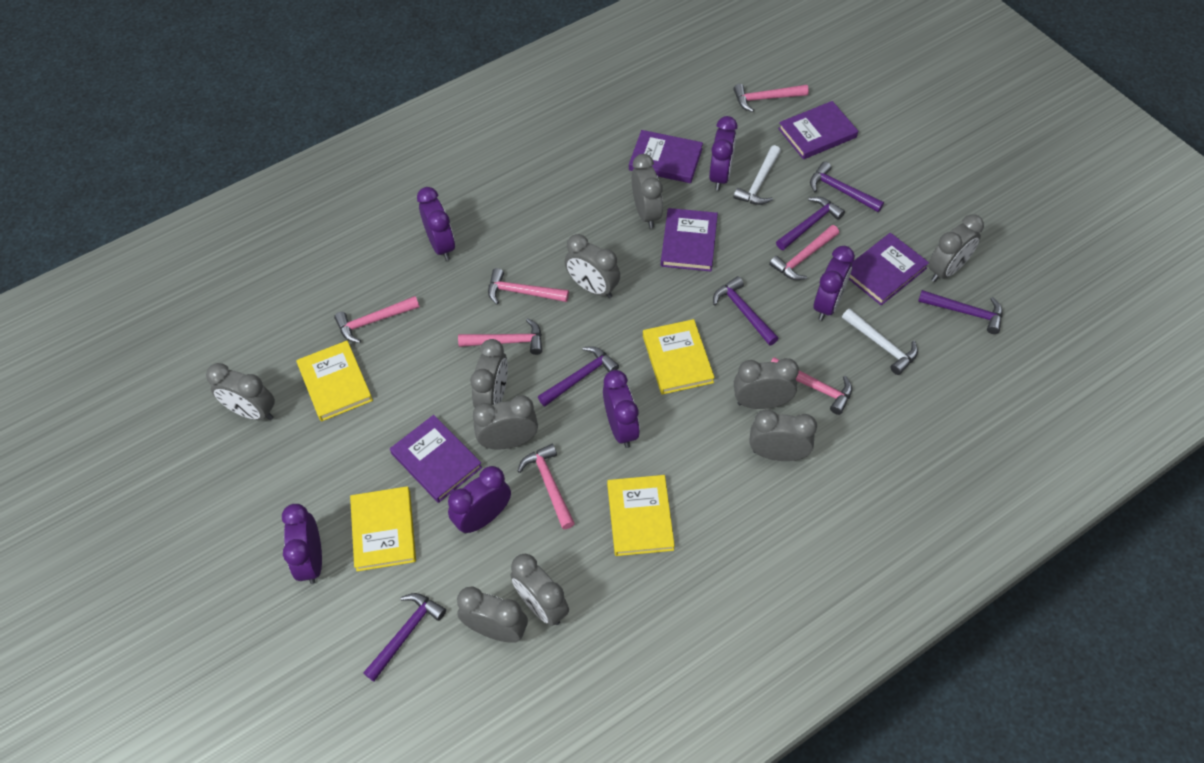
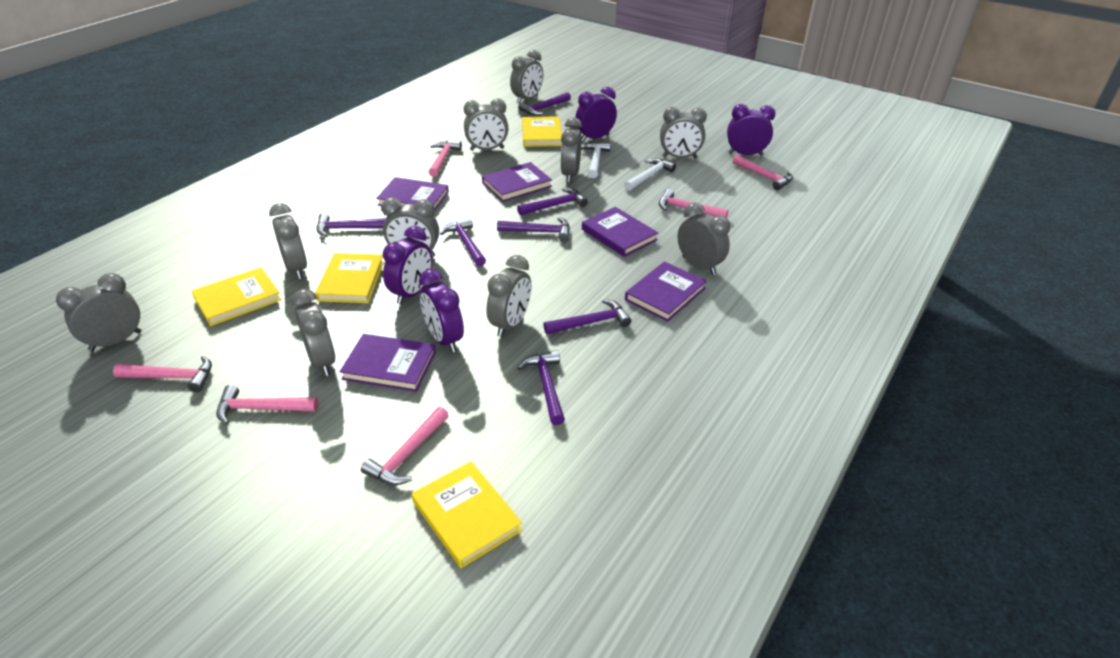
pink hammer: 7 -> 6
purple clock: 6 -> 4
purple hammer: 6 -> 7

